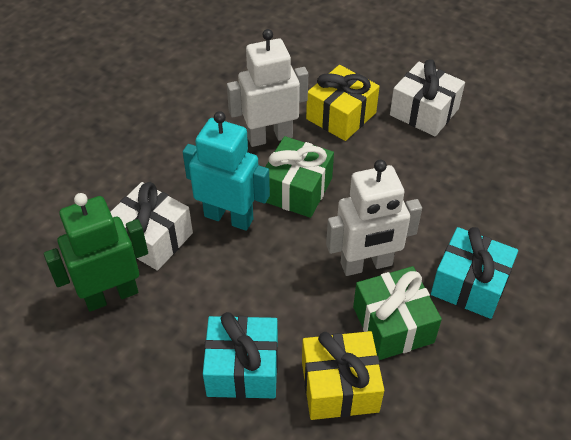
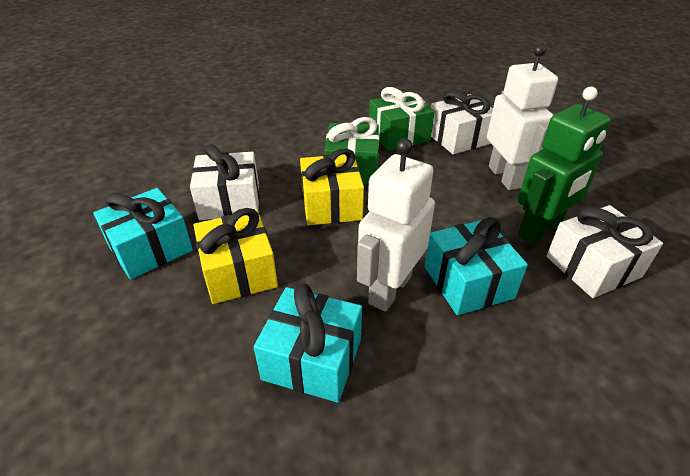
turquoise gift: 2 -> 3
turquoise robot: 1 -> 0
white gift: 2 -> 3

